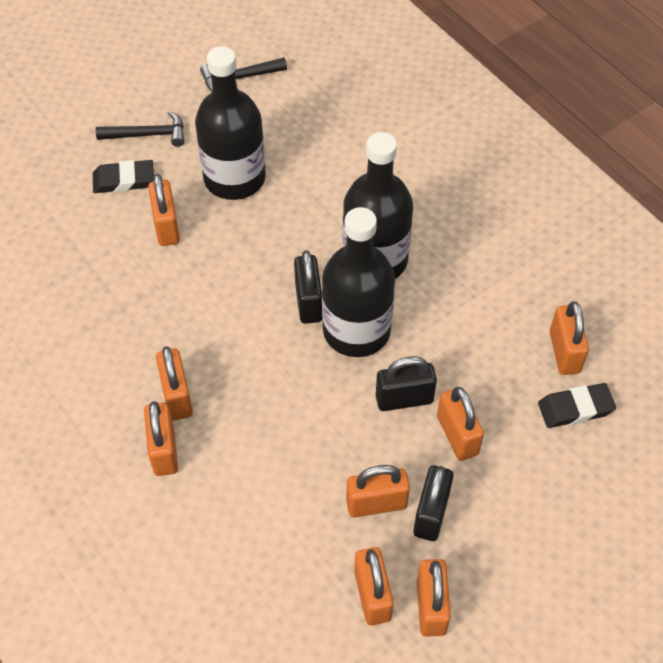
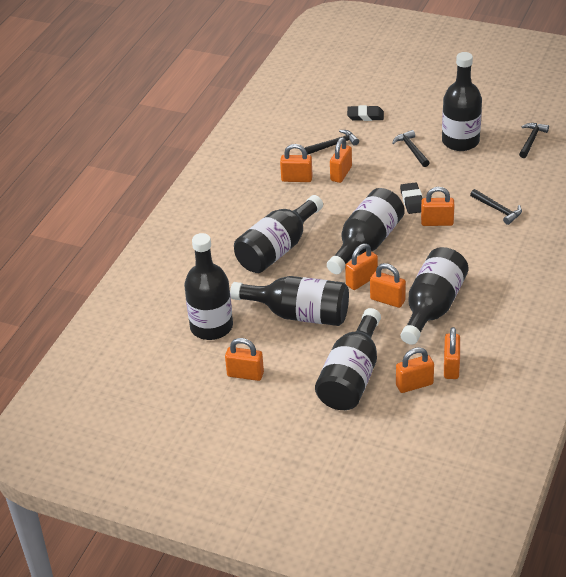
black bottle: 3 -> 7
black hammer: 2 -> 4
black padlock: 3 -> 0

